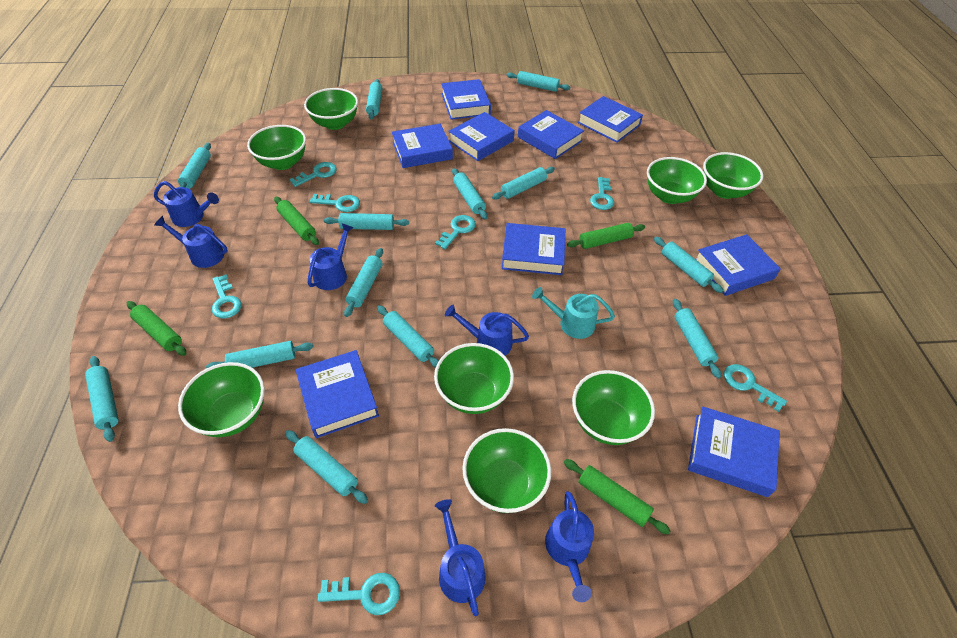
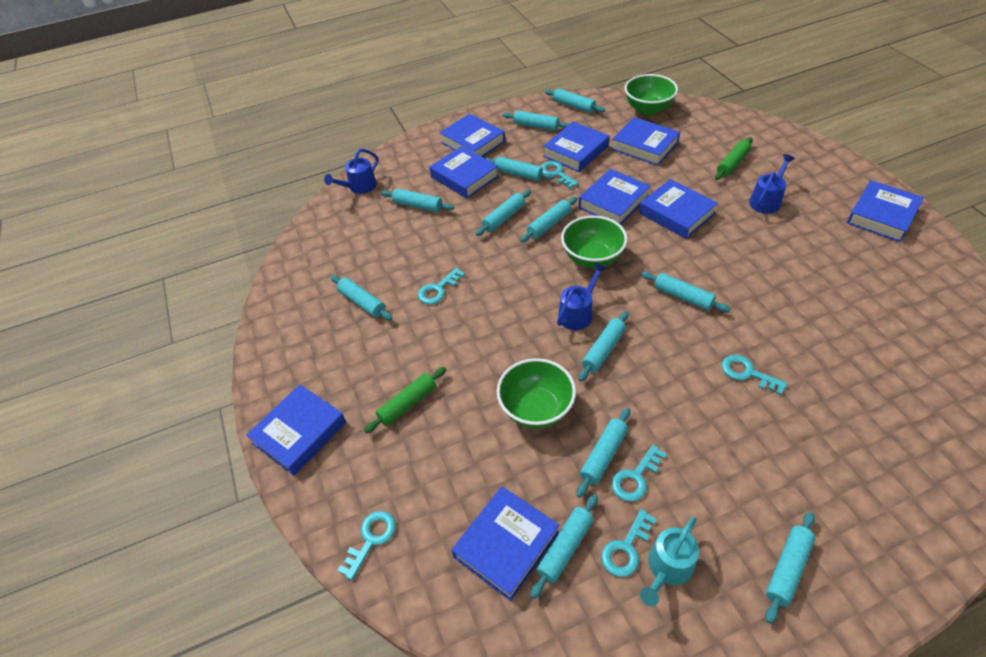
blue watering can: 6 -> 3
green bowl: 8 -> 3
green rolling pin: 4 -> 2
turquoise key: 7 -> 6
turquoise rolling pin: 13 -> 12

